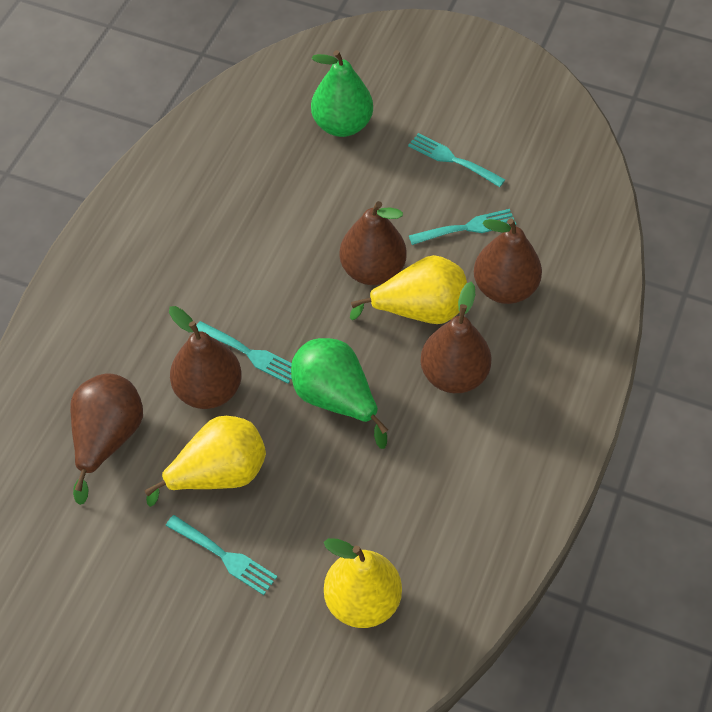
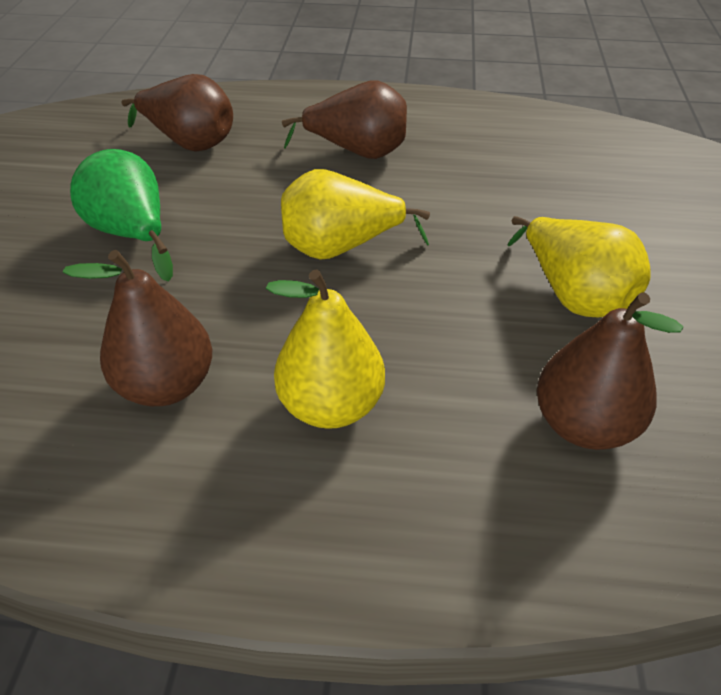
brown pear: 5 -> 4
green pear: 2 -> 1
turquoise fork: 4 -> 0

